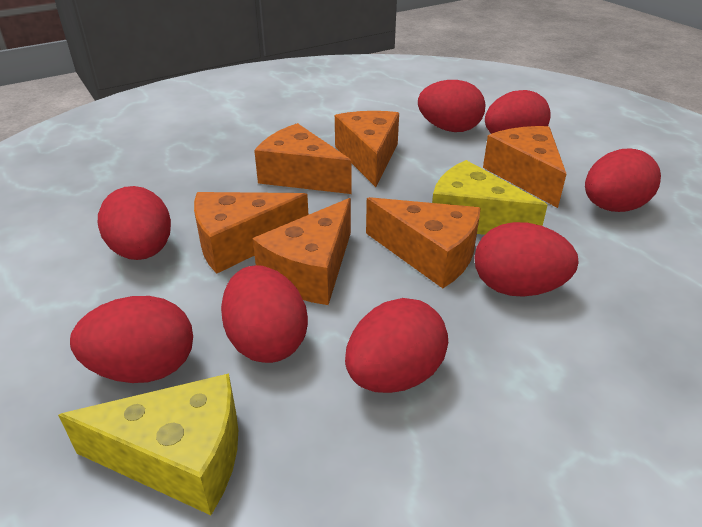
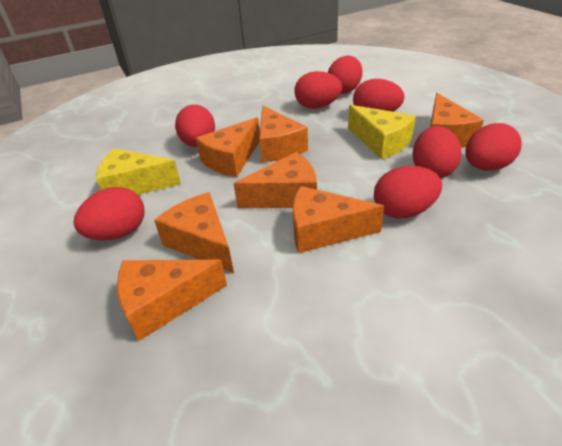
orange cheese: 6 -> 7

